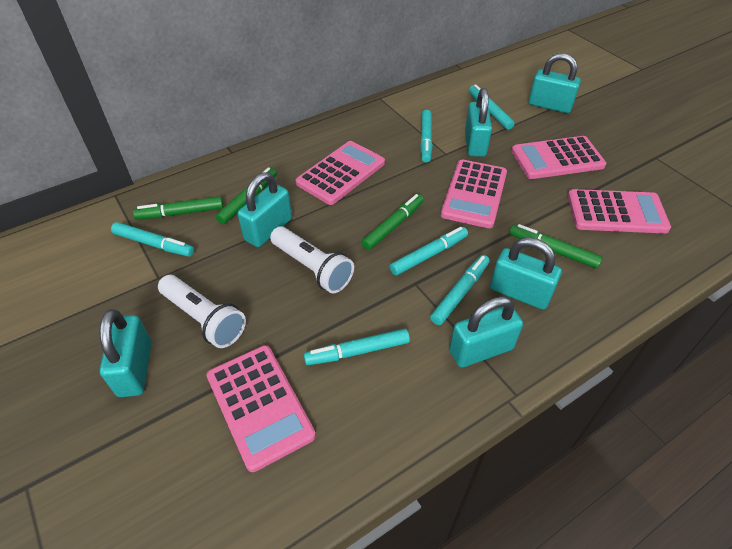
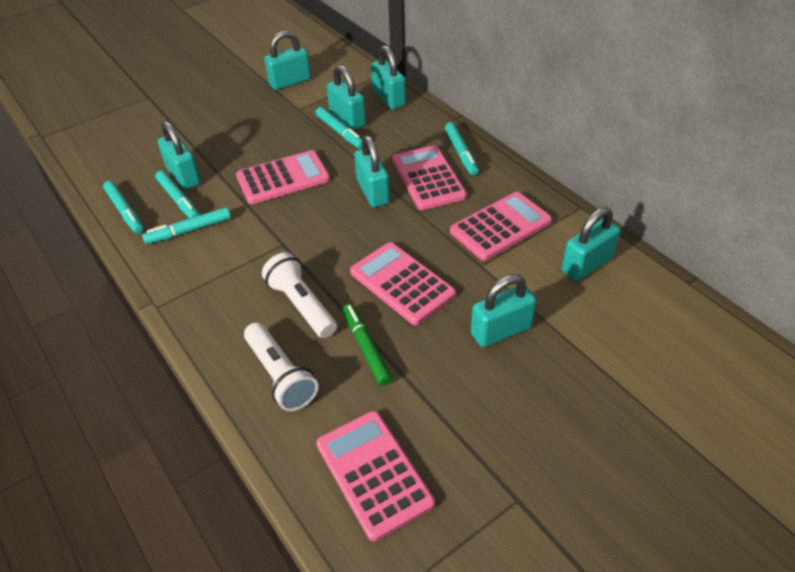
green marker: 4 -> 1
turquoise marker: 6 -> 5
turquoise padlock: 6 -> 7

